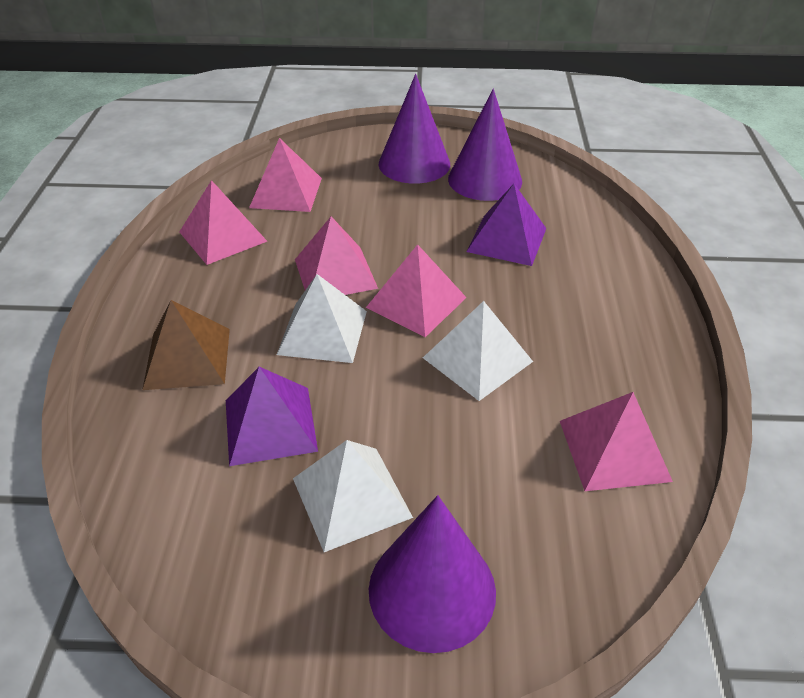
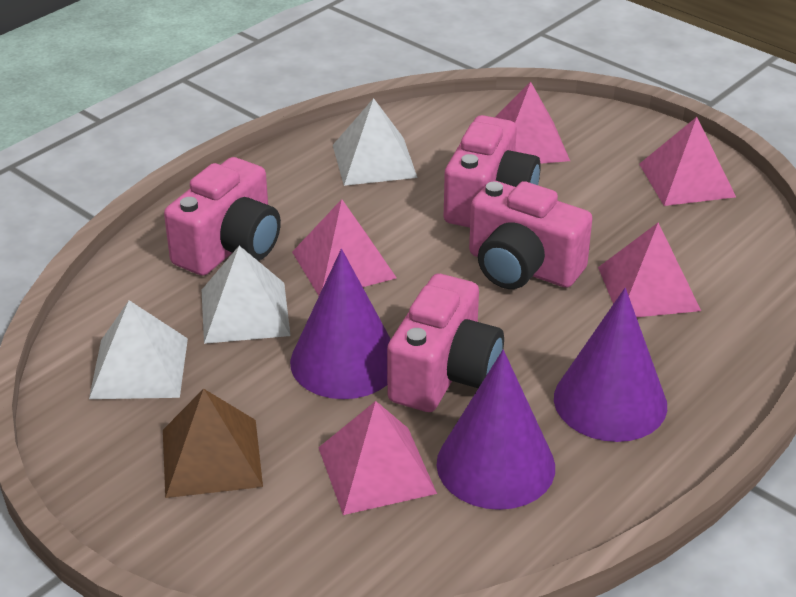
pink camera: 0 -> 4
purple pyramid: 2 -> 0

